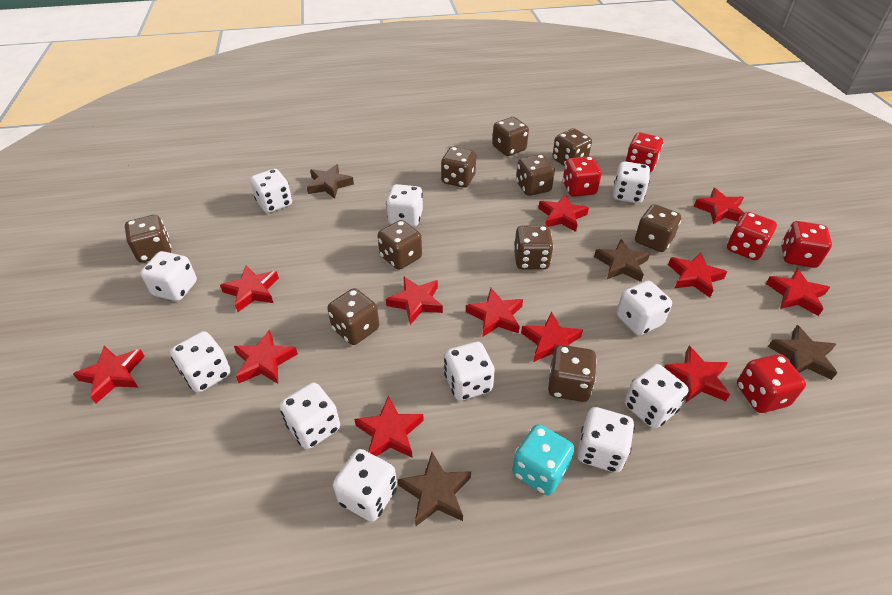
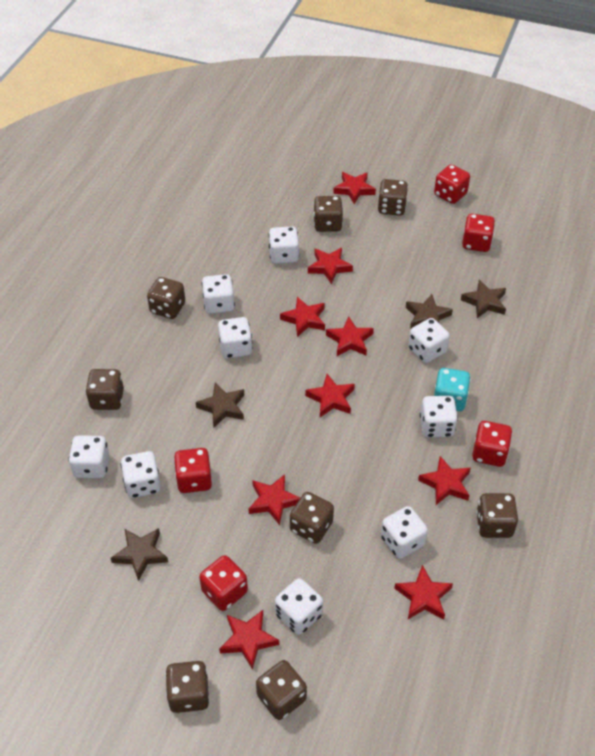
brown dice: 10 -> 8
red star: 12 -> 9
white dice: 11 -> 9

